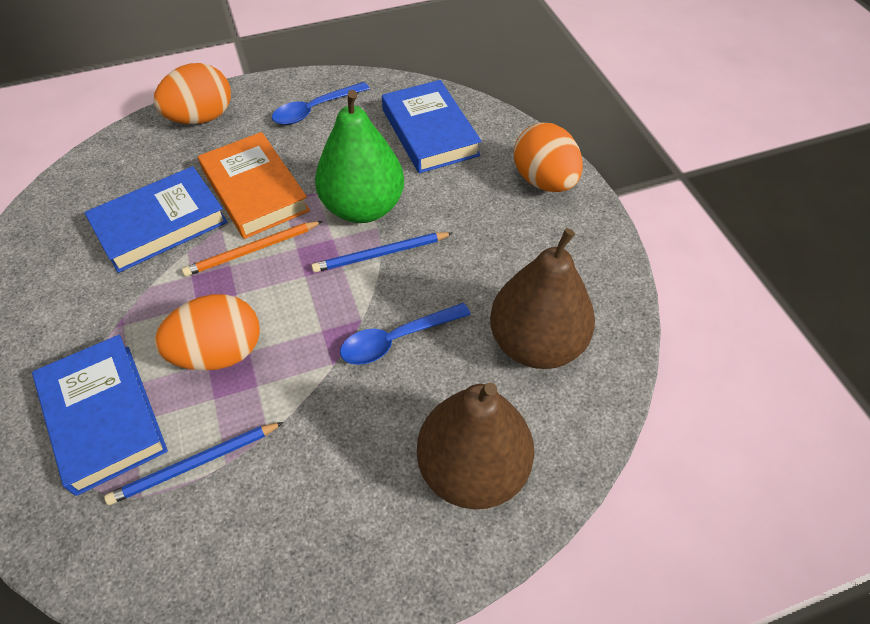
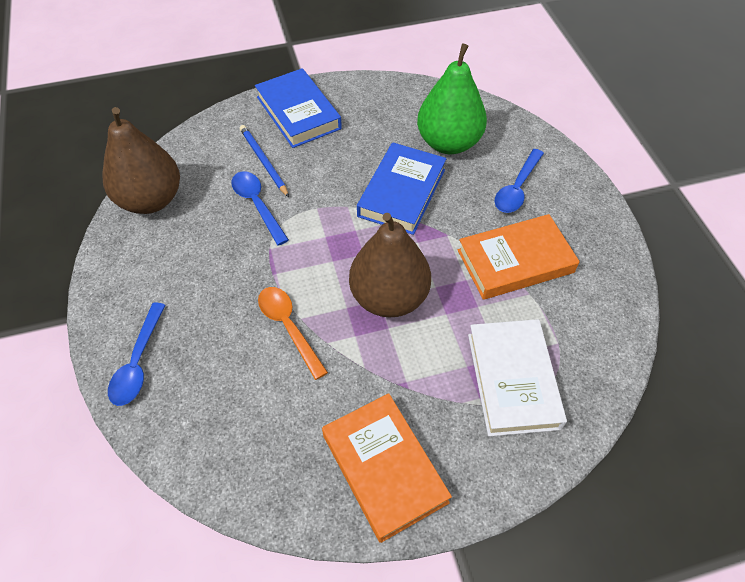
blue book: 3 -> 2
blue pencil: 2 -> 1
blue spoon: 2 -> 3
orange book: 1 -> 2
orange egg: 3 -> 0
orange pencil: 1 -> 0
orange spoon: 0 -> 1
white book: 0 -> 1

